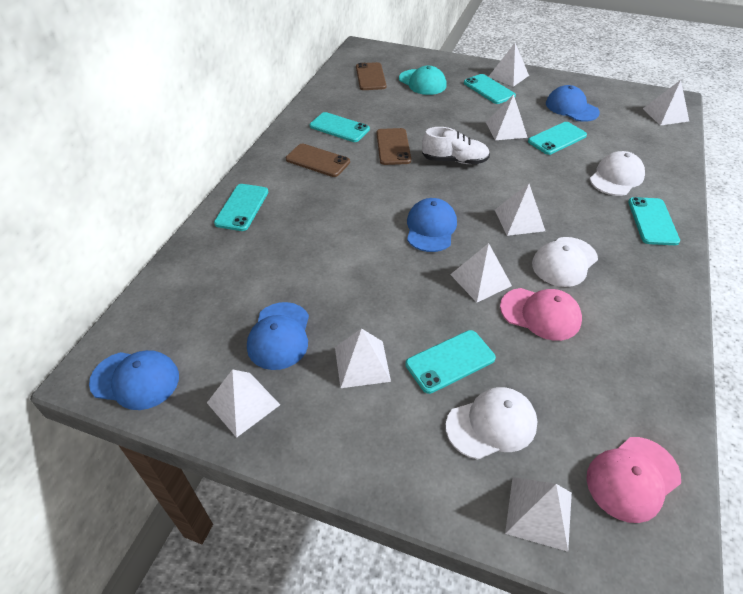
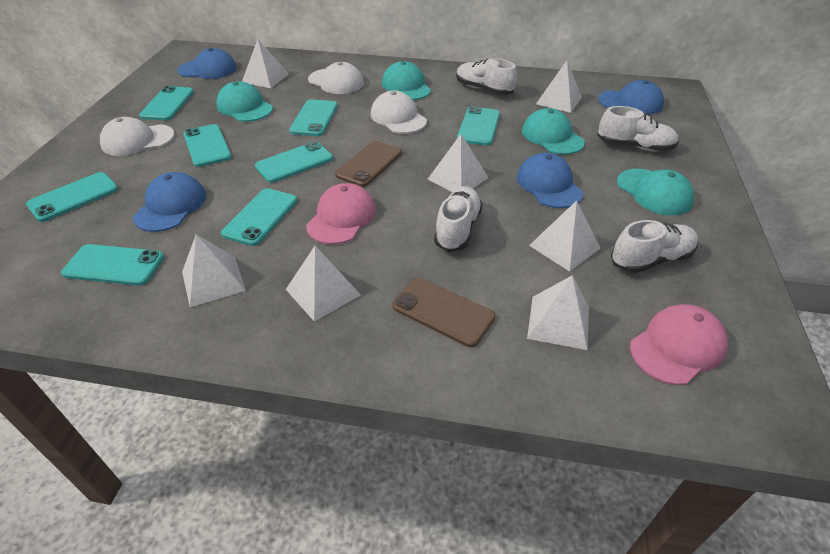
brown phone: 3 -> 2
turquoise cap: 1 -> 4
turquoise phone: 6 -> 8
white pyramid: 8 -> 7
white shoe: 1 -> 4

